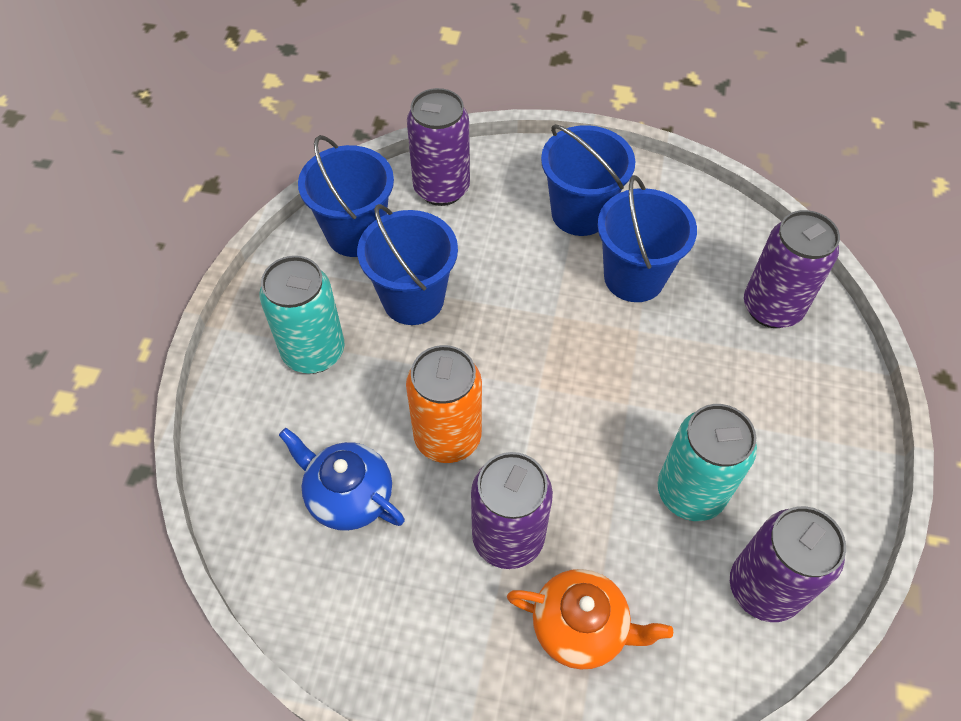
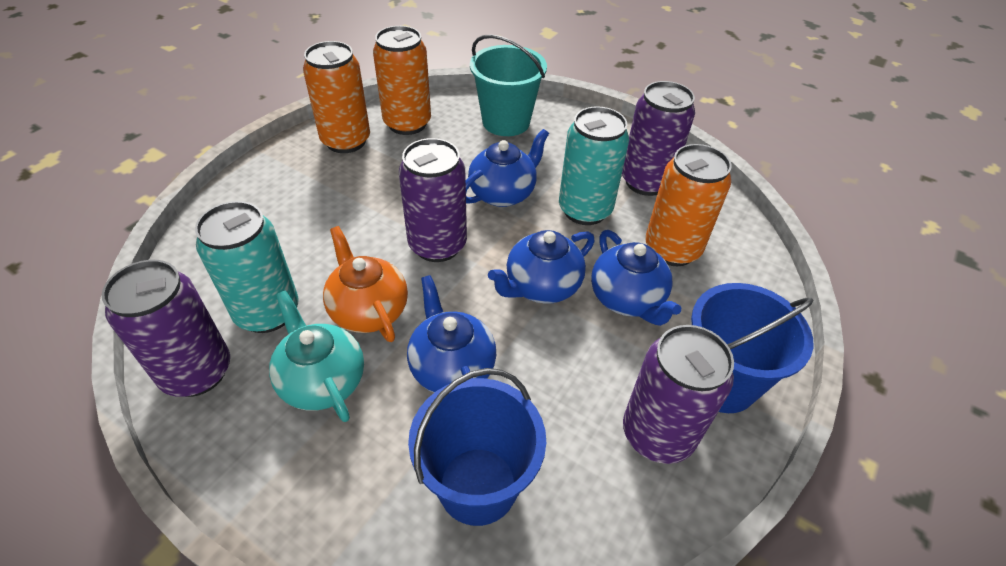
blue bucket: 4 -> 2
blue teapot: 1 -> 4
orange can: 1 -> 3
turquoise bucket: 0 -> 1
turquoise teapot: 0 -> 1

